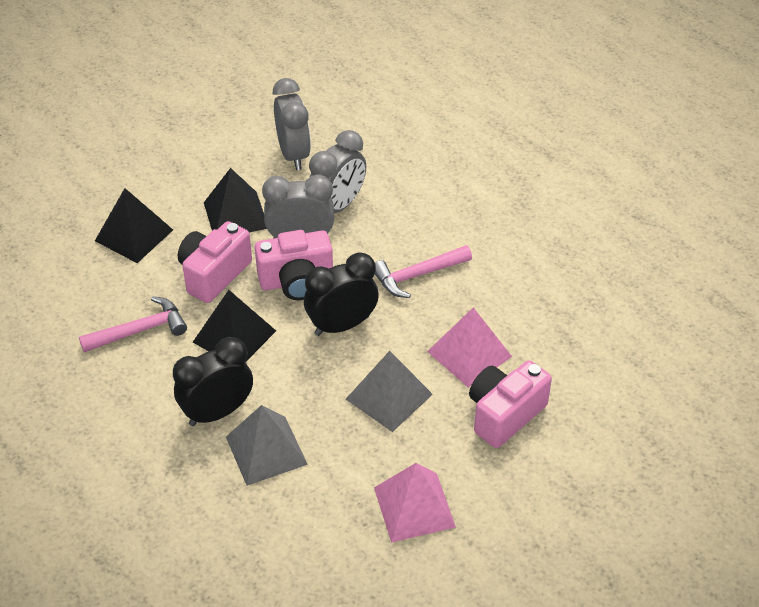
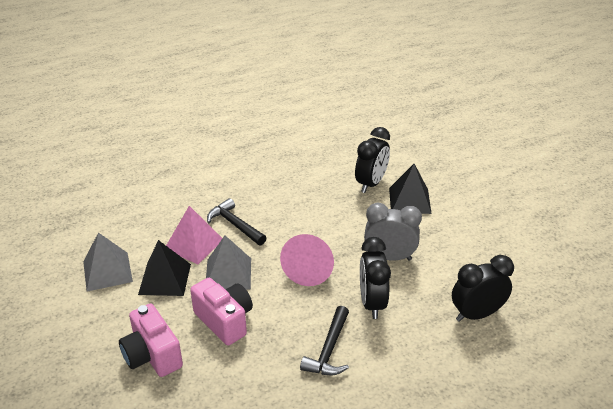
black clock: 2 -> 3
black hammer: 0 -> 2
black pyramid: 3 -> 2
grey clock: 3 -> 1
pink camera: 3 -> 2
pink cone: 0 -> 1
pink hammer: 2 -> 0
pink pyramid: 2 -> 1

